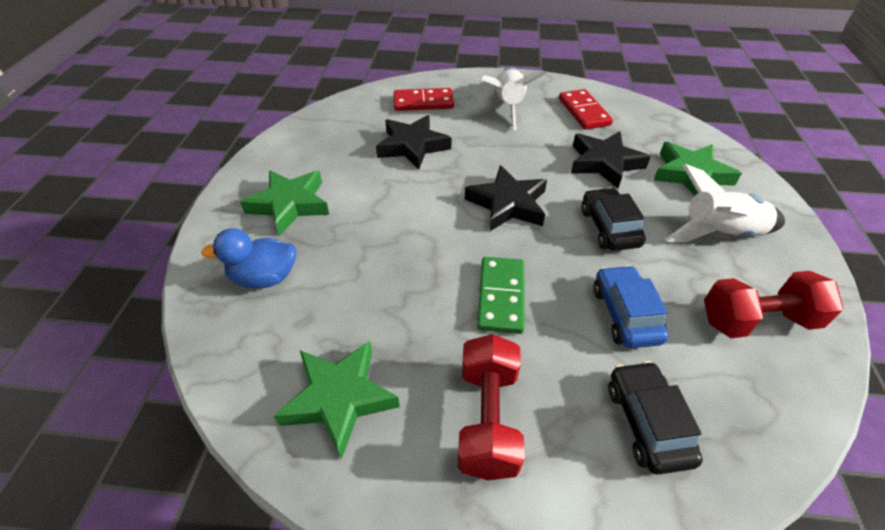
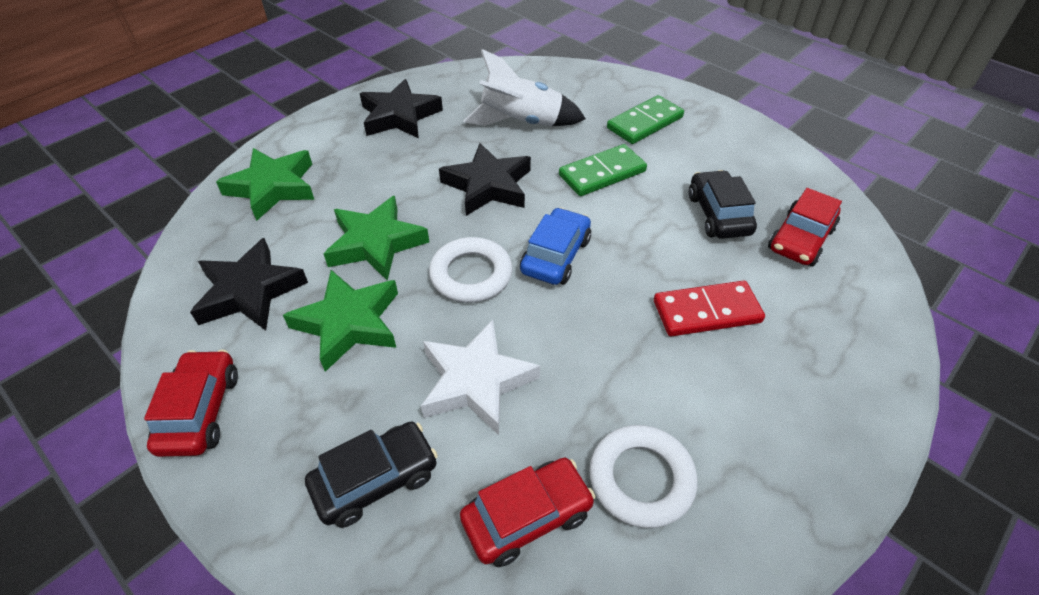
blue duck: 1 -> 0
green domino: 1 -> 2
red car: 0 -> 3
red domino: 2 -> 1
red dumbbell: 2 -> 0
white ring: 0 -> 2
white rocket: 2 -> 1
white star: 0 -> 1

